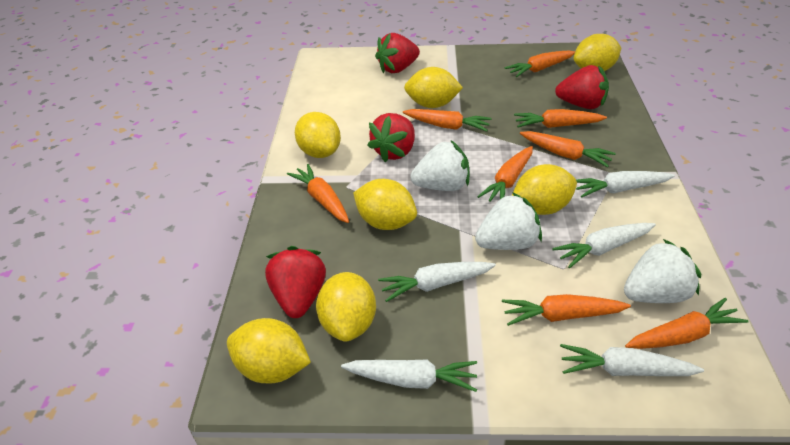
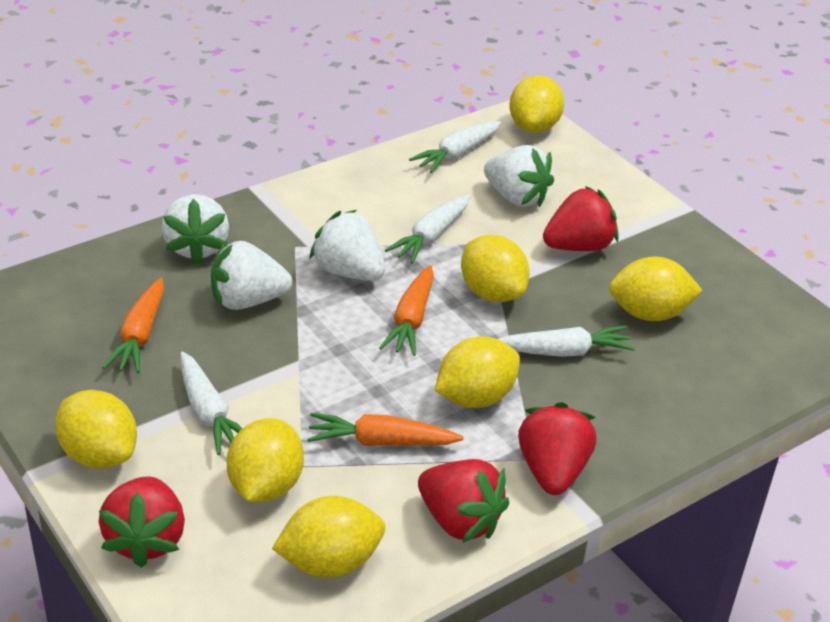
orange carrot: 8 -> 3
white carrot: 5 -> 4
white strawberry: 3 -> 4

